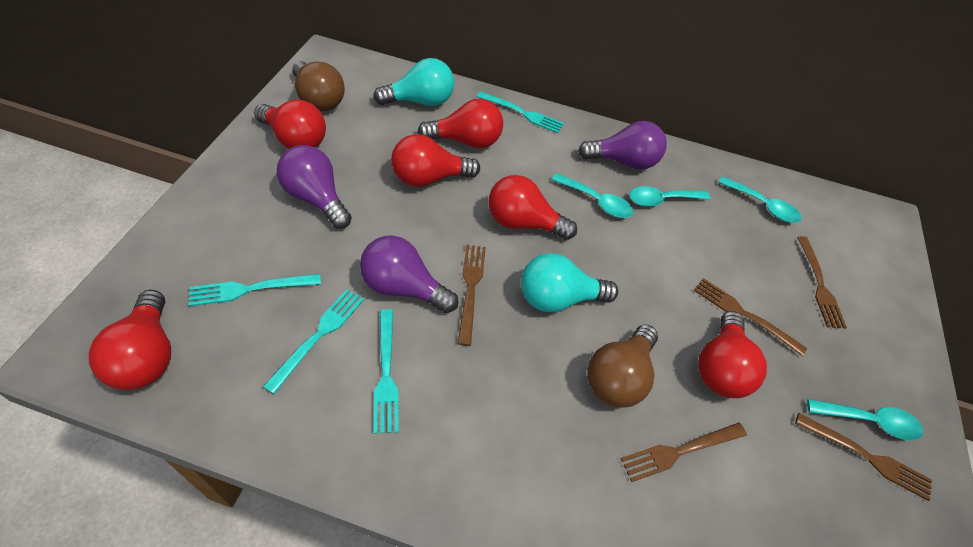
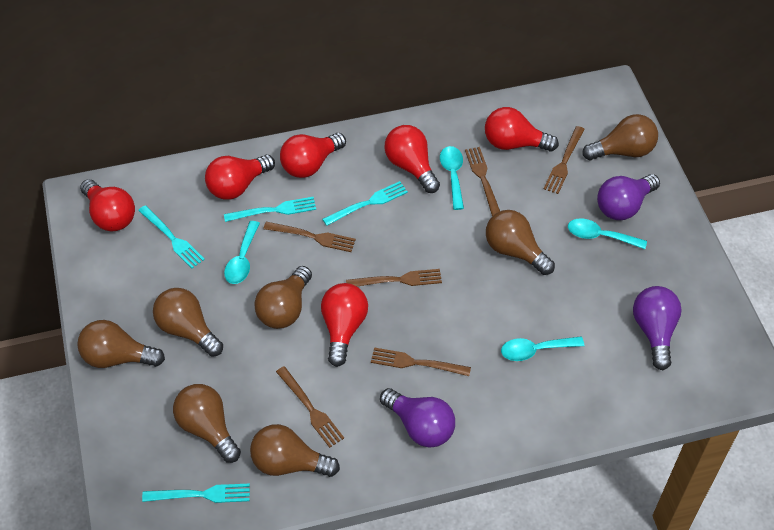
brown fork: 5 -> 6
brown light bulb: 2 -> 7
turquoise light bulb: 2 -> 0

